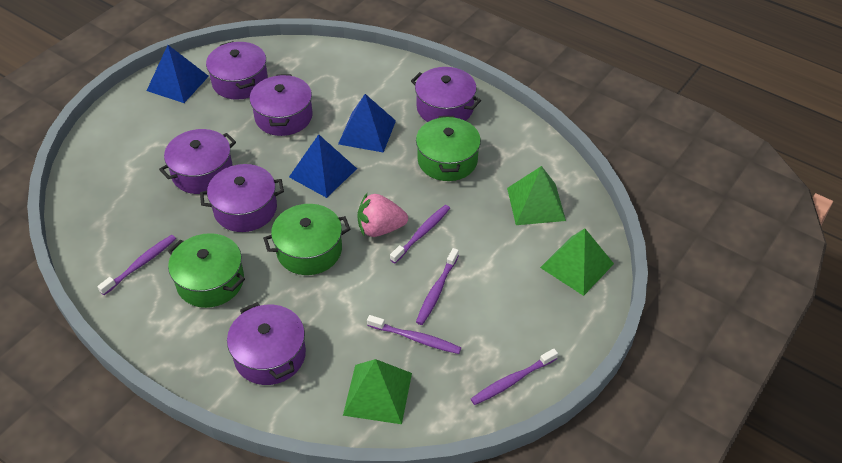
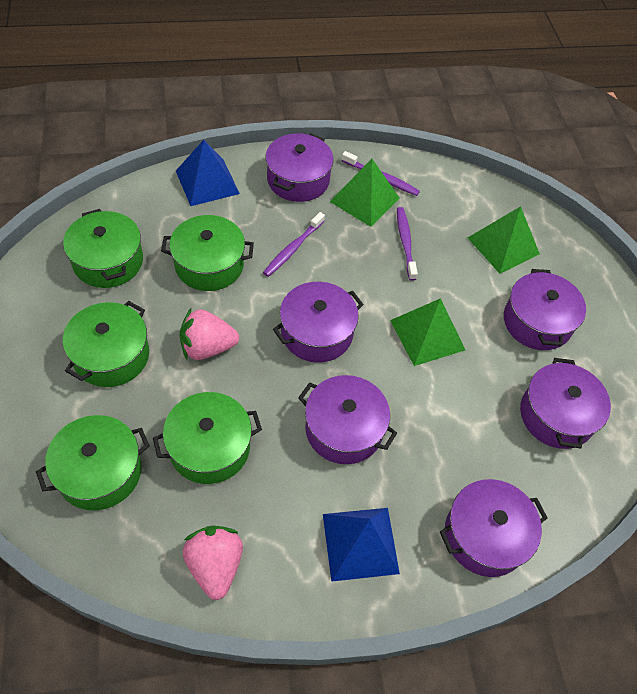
blue pyramid: 3 -> 2
green pot: 3 -> 5
pink strawberry: 1 -> 2
purple toothbrush: 5 -> 3

